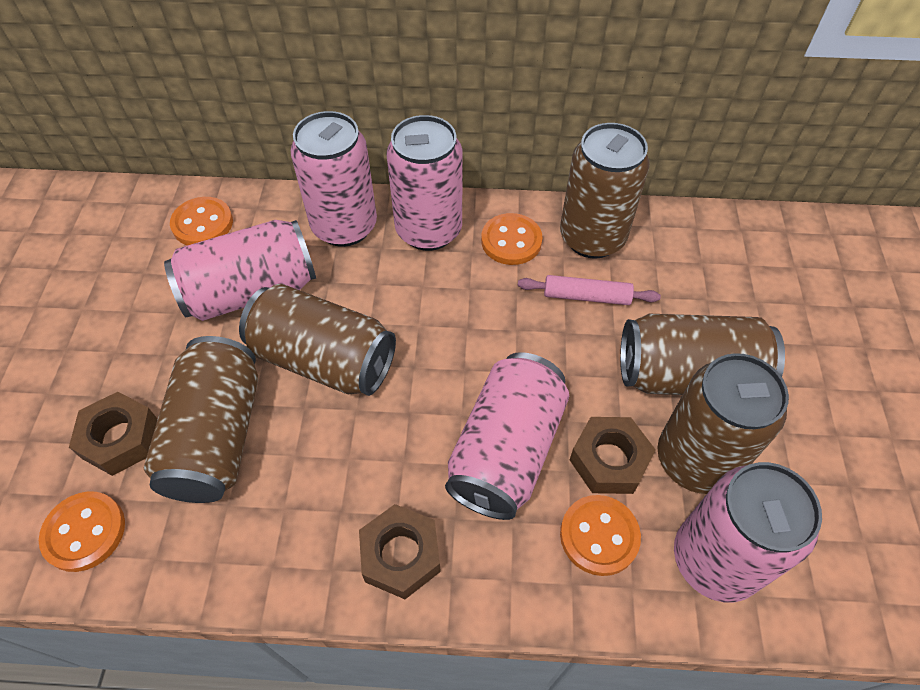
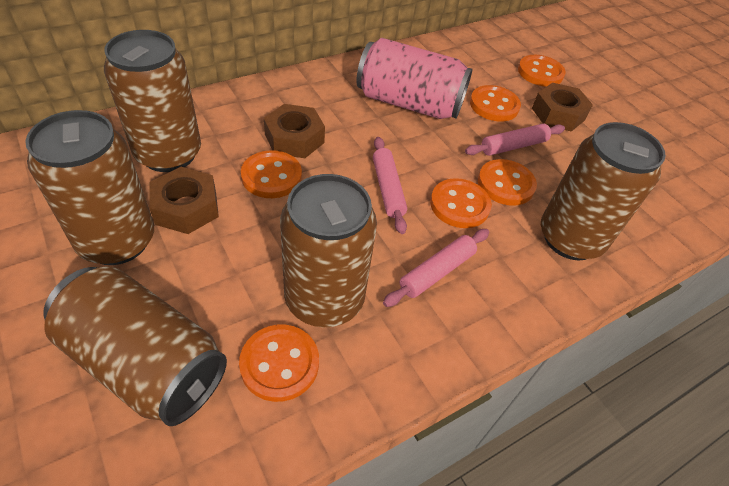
orange button: 4 -> 6
pink can: 5 -> 1
pink rolling pin: 1 -> 3

